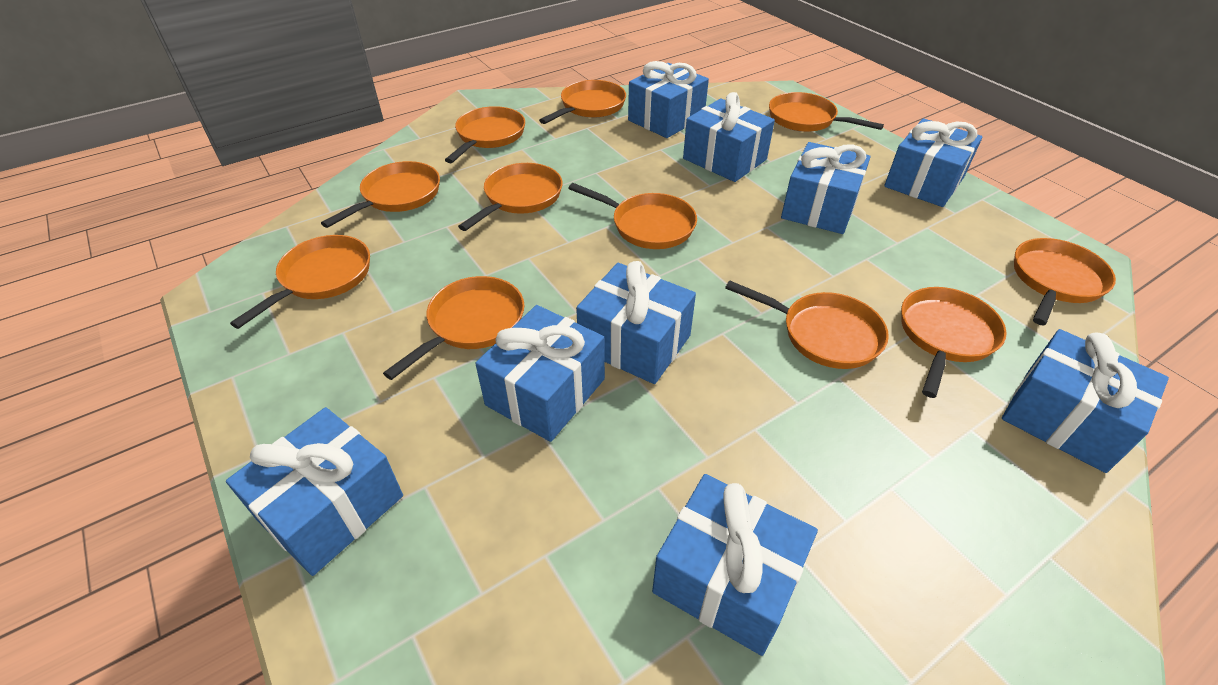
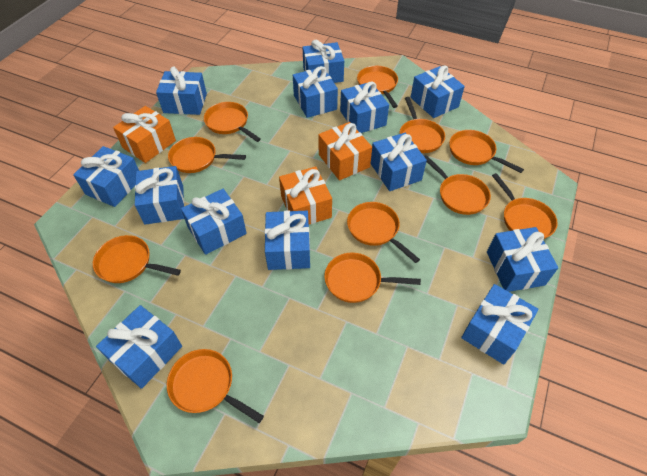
blue gift: 9 -> 13
orange gift: 0 -> 3

